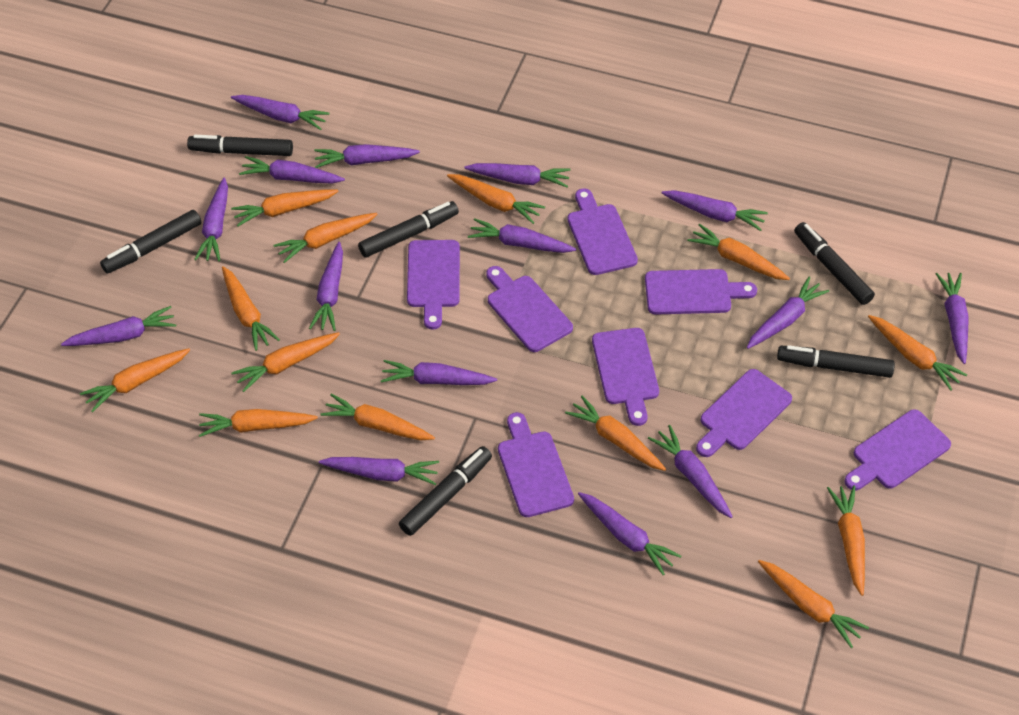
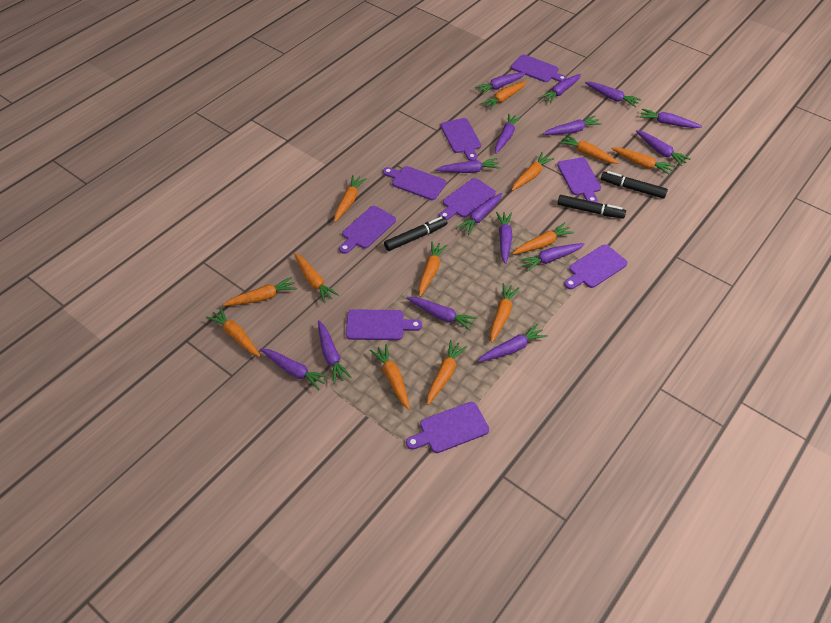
black marker: 6 -> 3
purple cutting board: 8 -> 9

